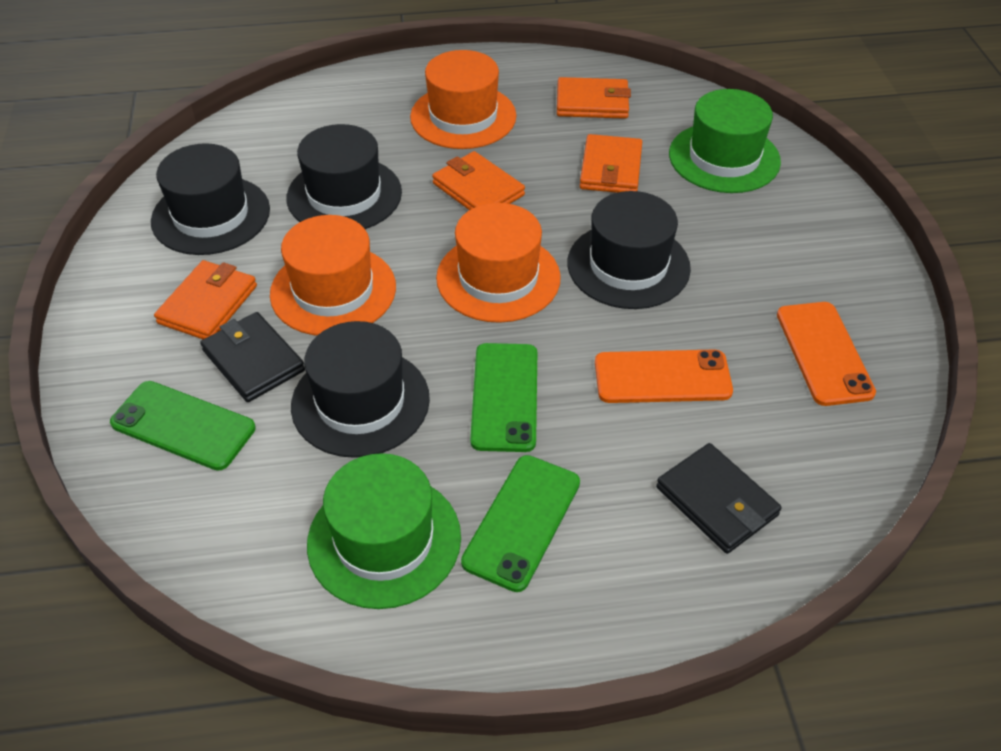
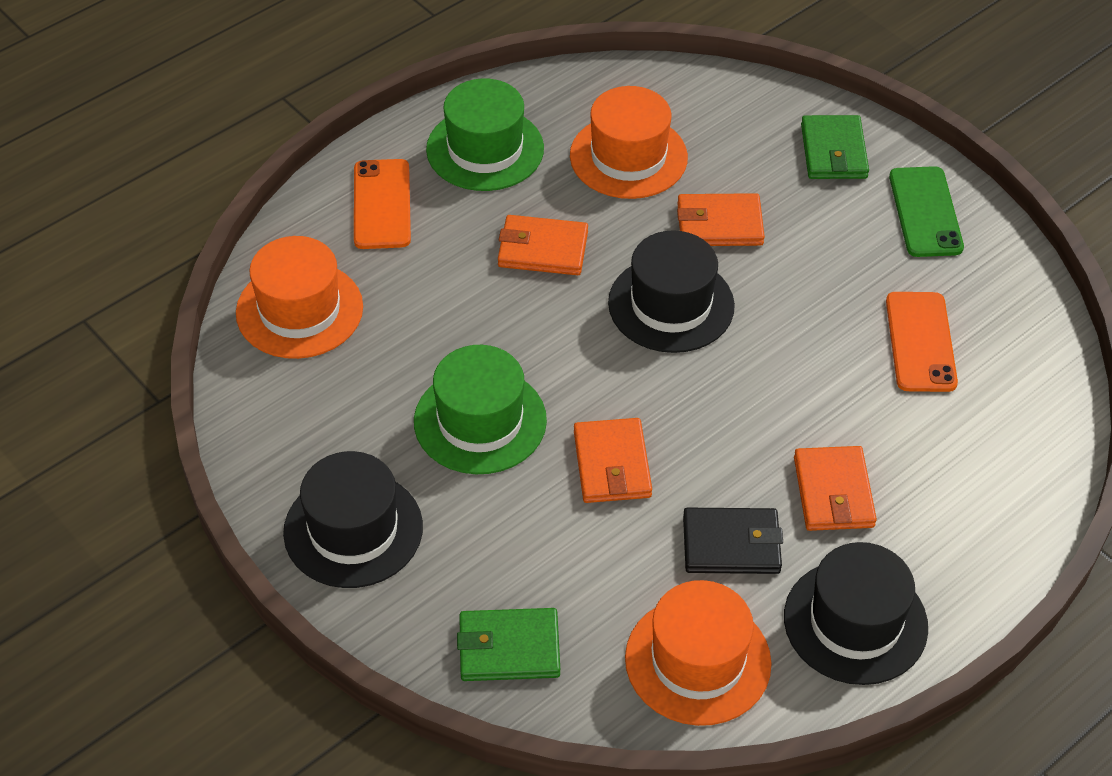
black hat: 4 -> 3
black wallet: 2 -> 1
green phone: 3 -> 1
green wallet: 0 -> 2

